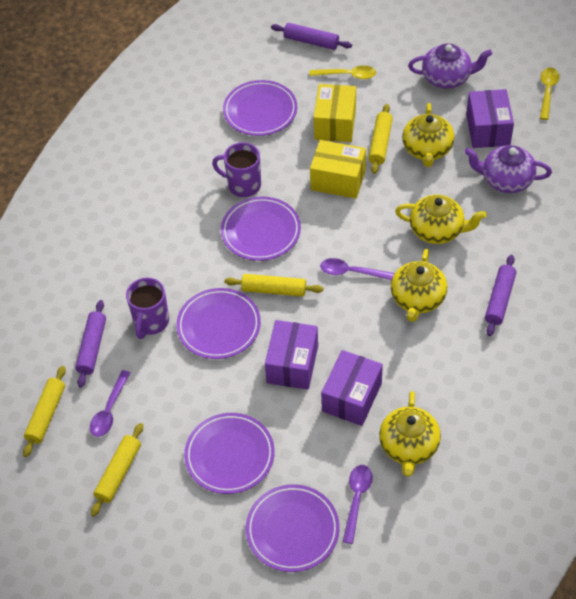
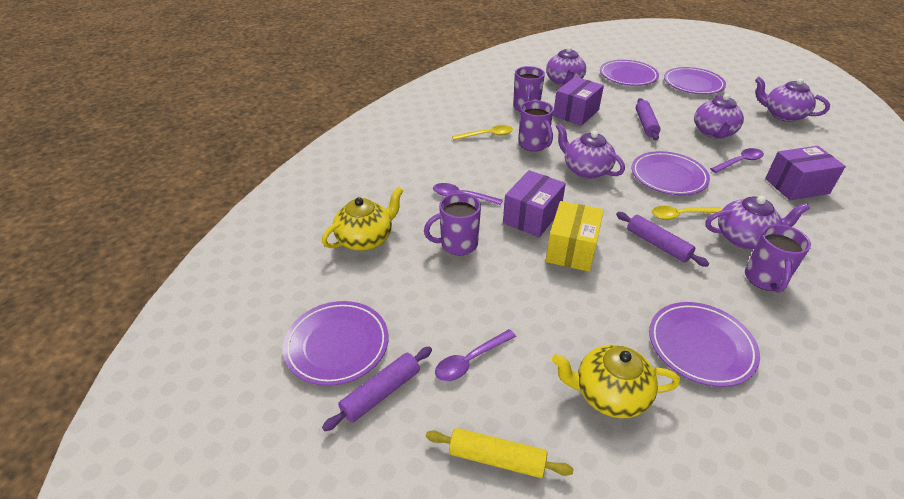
purple mug: 2 -> 4
purple teapot: 2 -> 5
yellow box: 2 -> 1
yellow rolling pin: 4 -> 1
yellow teapot: 4 -> 2

